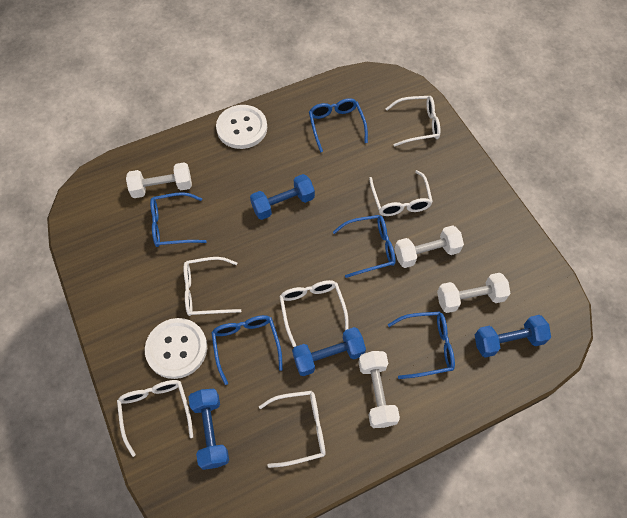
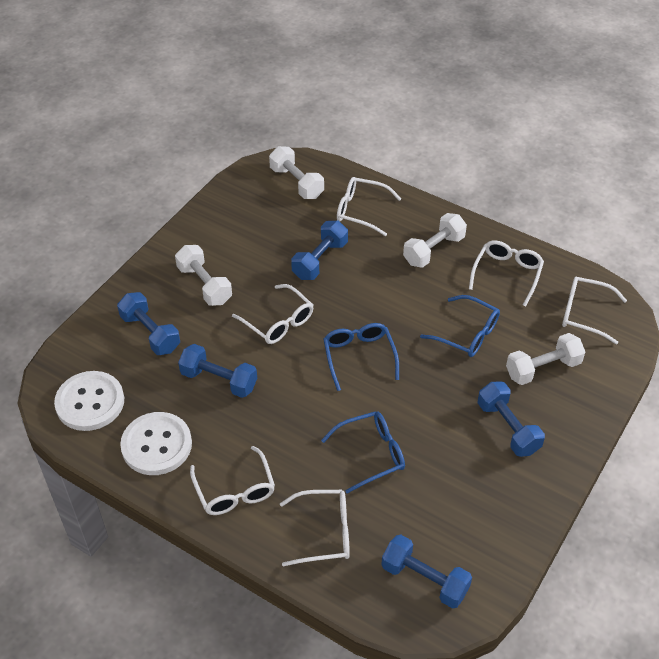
blue dumbbell: 4 -> 5
blue glasses: 5 -> 3

